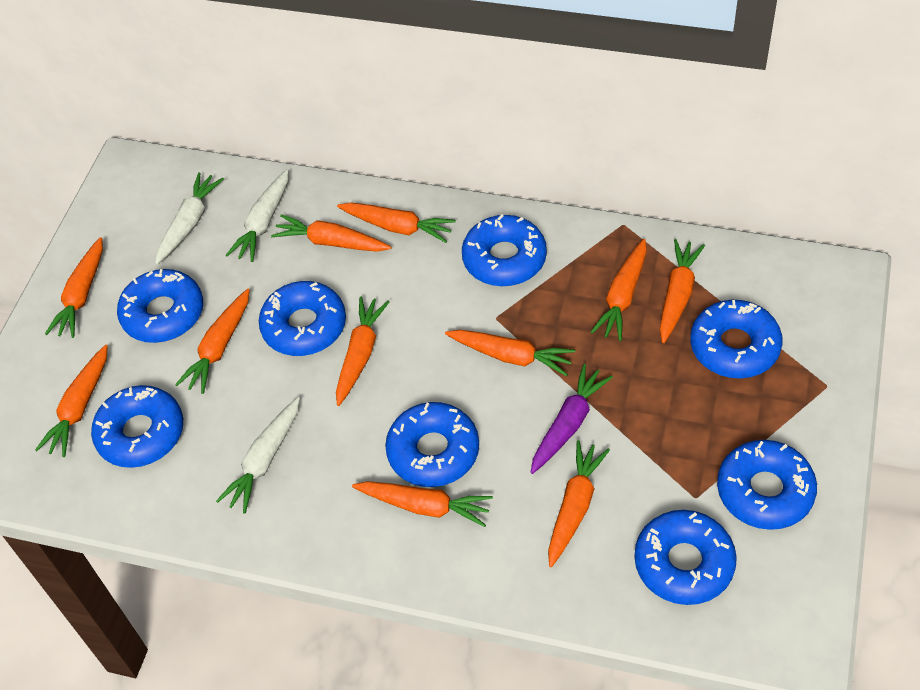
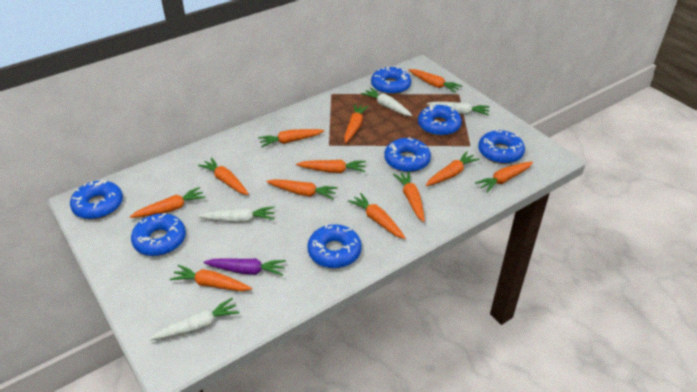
blue donut: 8 -> 7
orange carrot: 11 -> 12
white carrot: 3 -> 4

